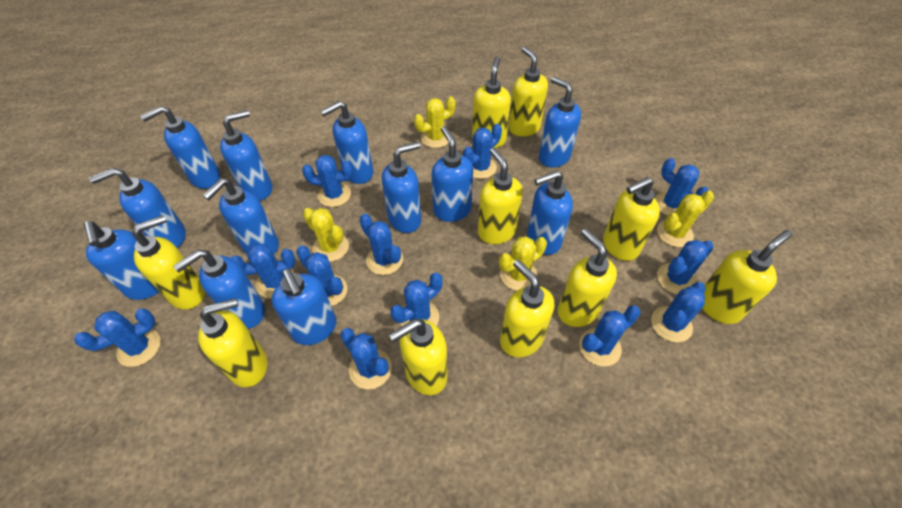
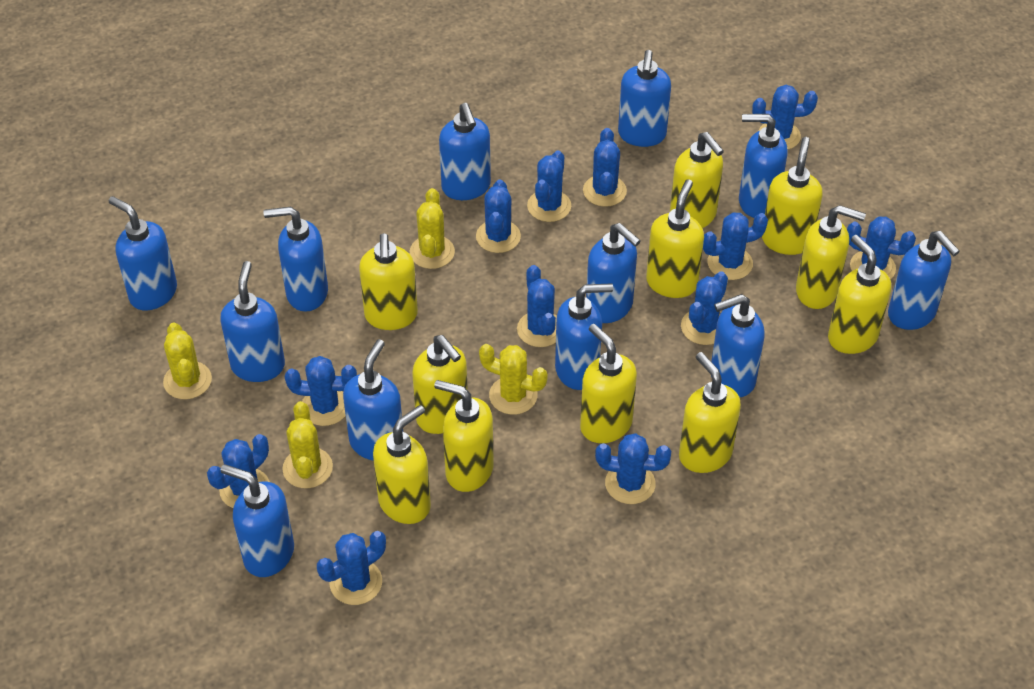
yellow soap dispenser: 10 -> 11

